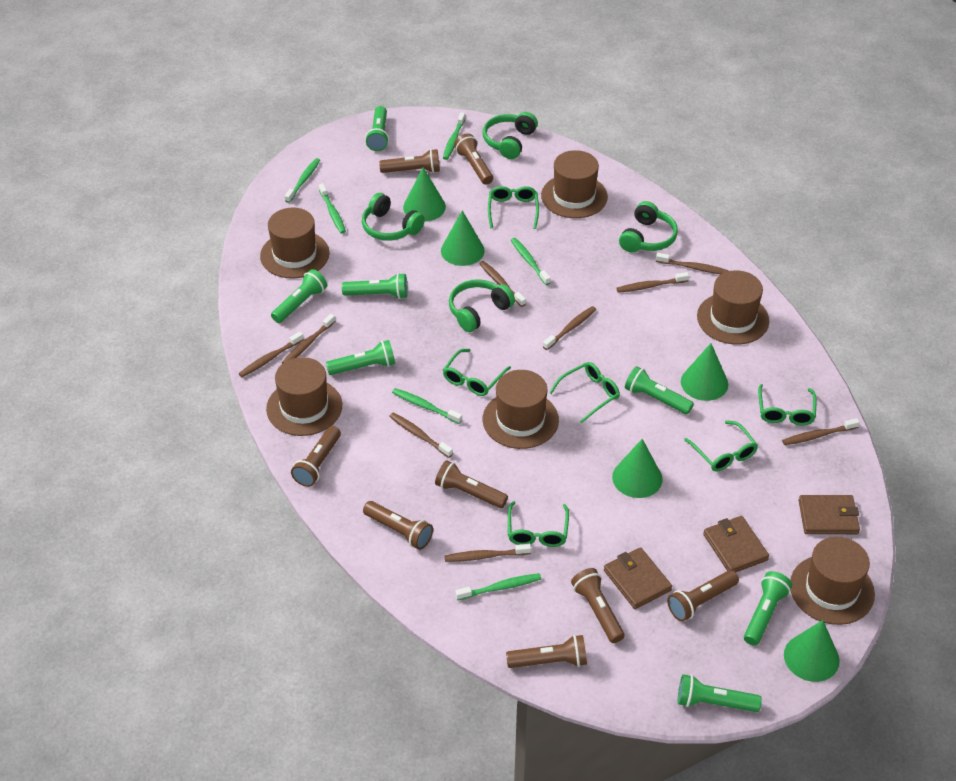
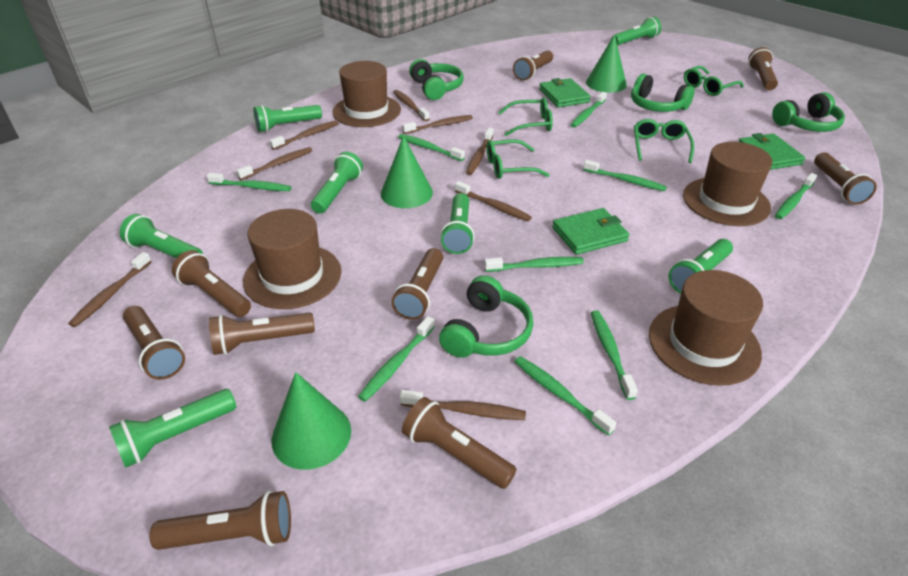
brown flashlight: 8 -> 9
brown hat: 6 -> 4
brown toothbrush: 9 -> 8
brown wallet: 3 -> 0
green cone: 5 -> 3
green glasses: 6 -> 4
green toothbrush: 6 -> 9
green wallet: 0 -> 3

